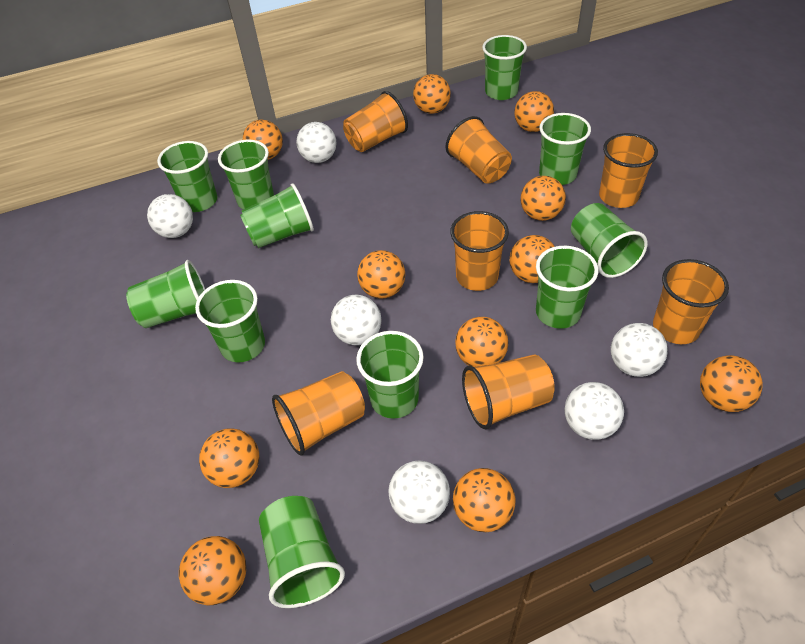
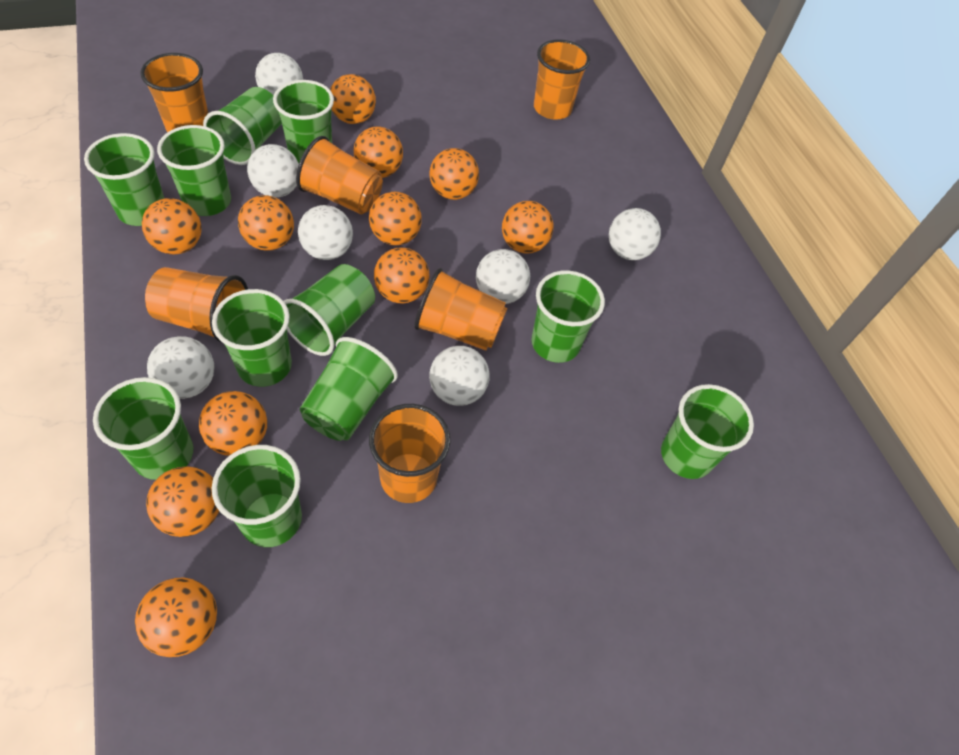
orange cup: 7 -> 6
white ball: 6 -> 7

